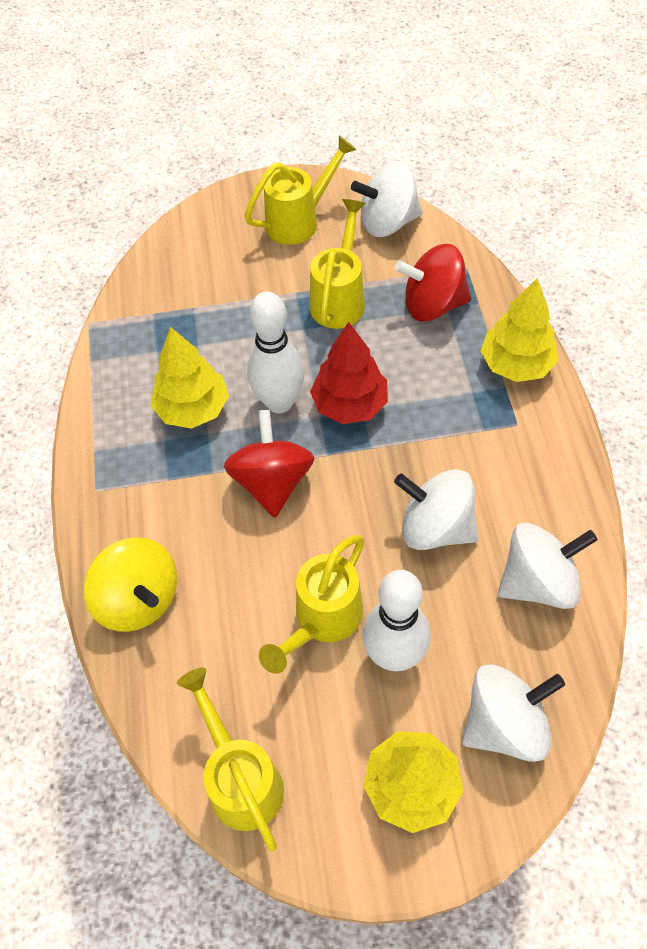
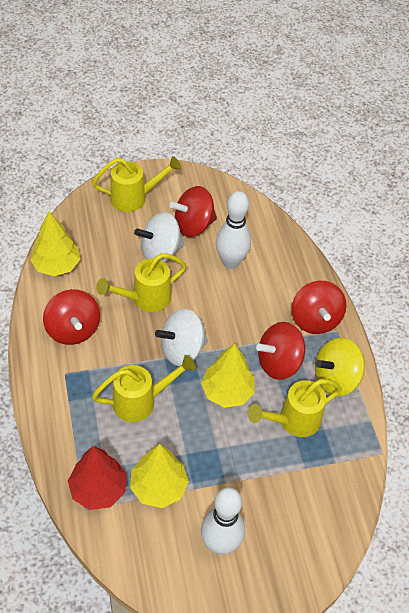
red spinning top: 2 -> 4
white spinning top: 4 -> 2

